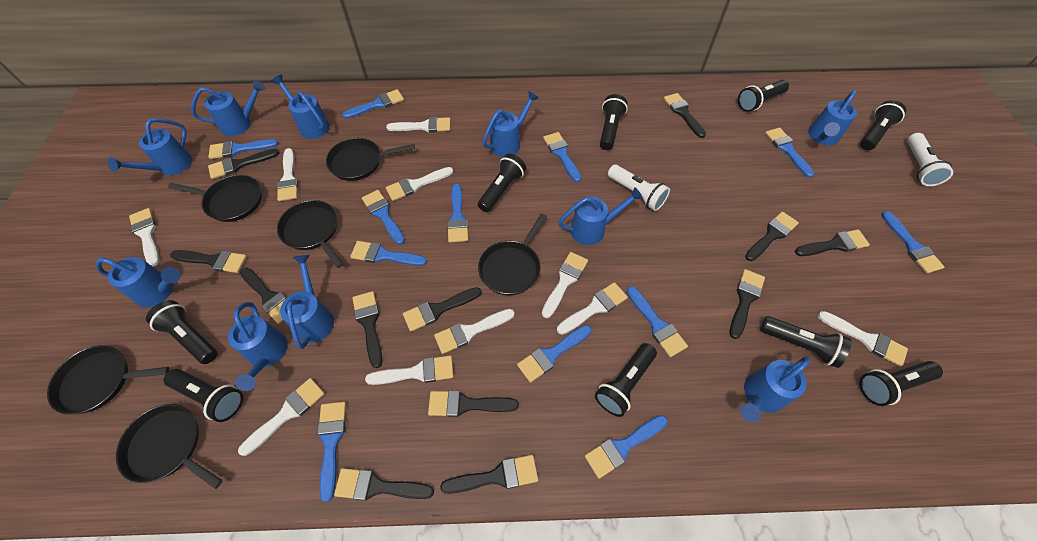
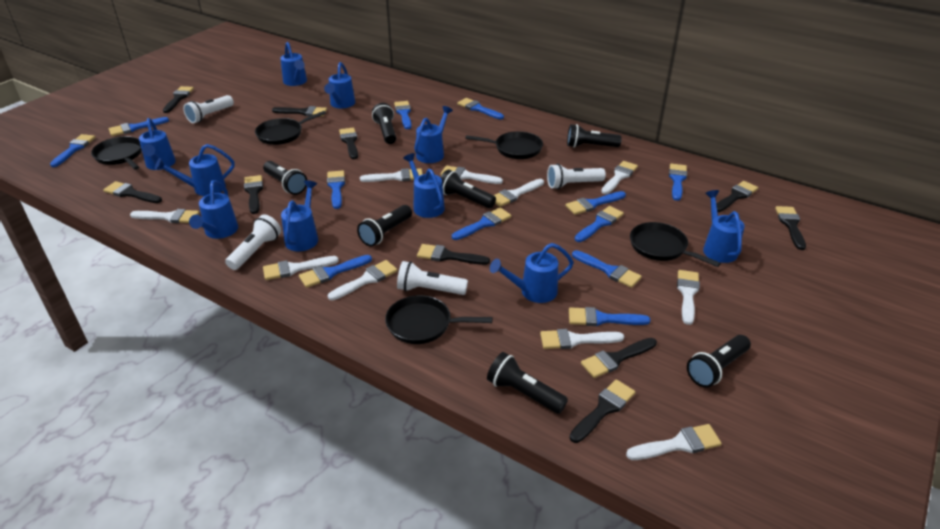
black brush: 12 -> 10
black flashlight: 9 -> 7
black pan: 6 -> 5
white flashlight: 2 -> 4

